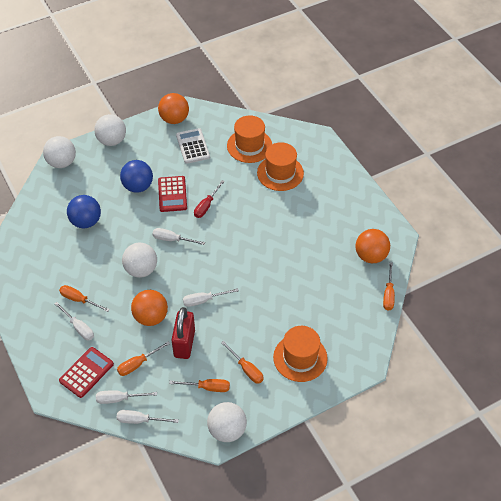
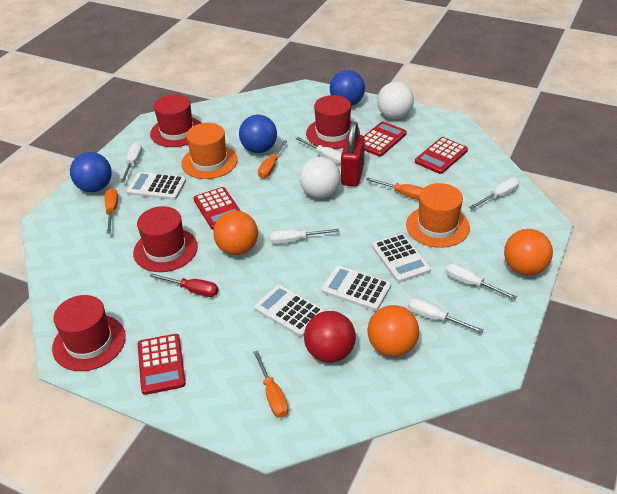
blue ball: 2 -> 3
orange hat: 3 -> 2
orange screwdriver: 5 -> 4
red ball: 0 -> 1
red calculator: 2 -> 4
red hat: 0 -> 4
white ball: 4 -> 2
white calculator: 1 -> 4
white screwdriver: 5 -> 6

